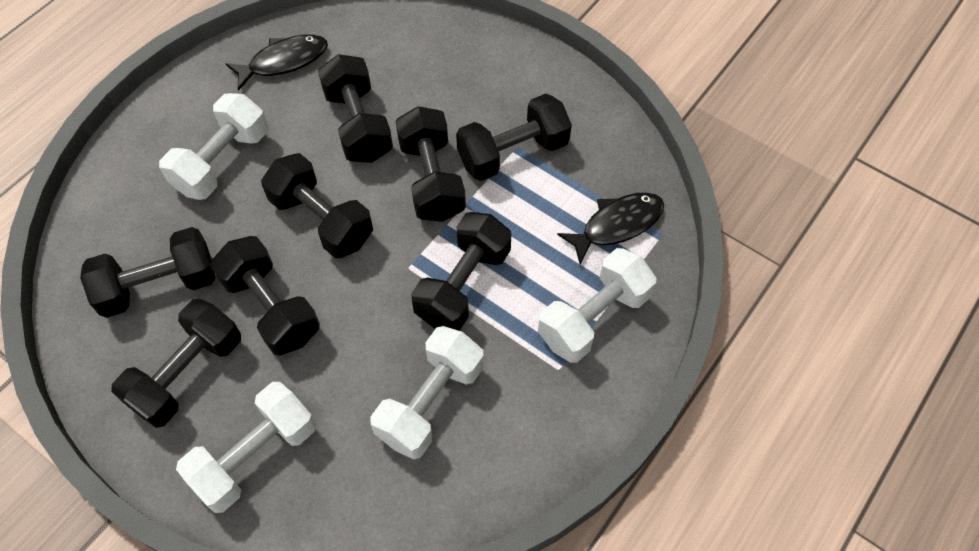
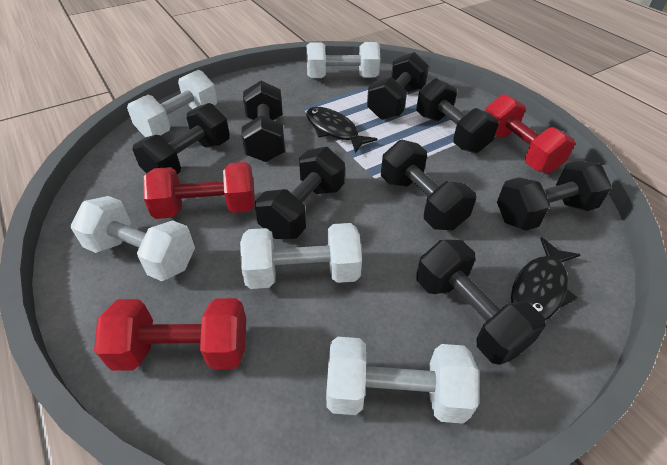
red dumbbell: 0 -> 3
white dumbbell: 4 -> 5

